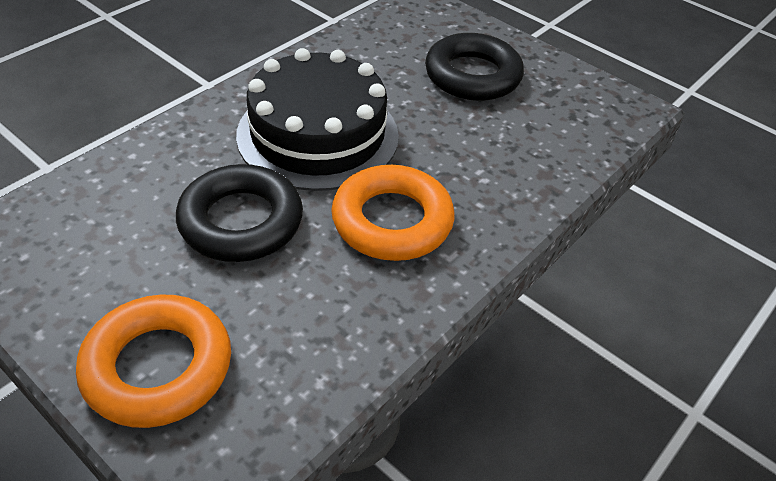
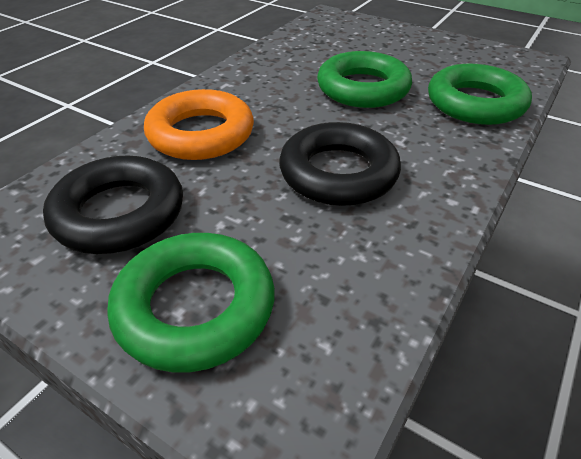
black cake: 1 -> 0
green ring: 0 -> 3
orange ring: 2 -> 1

